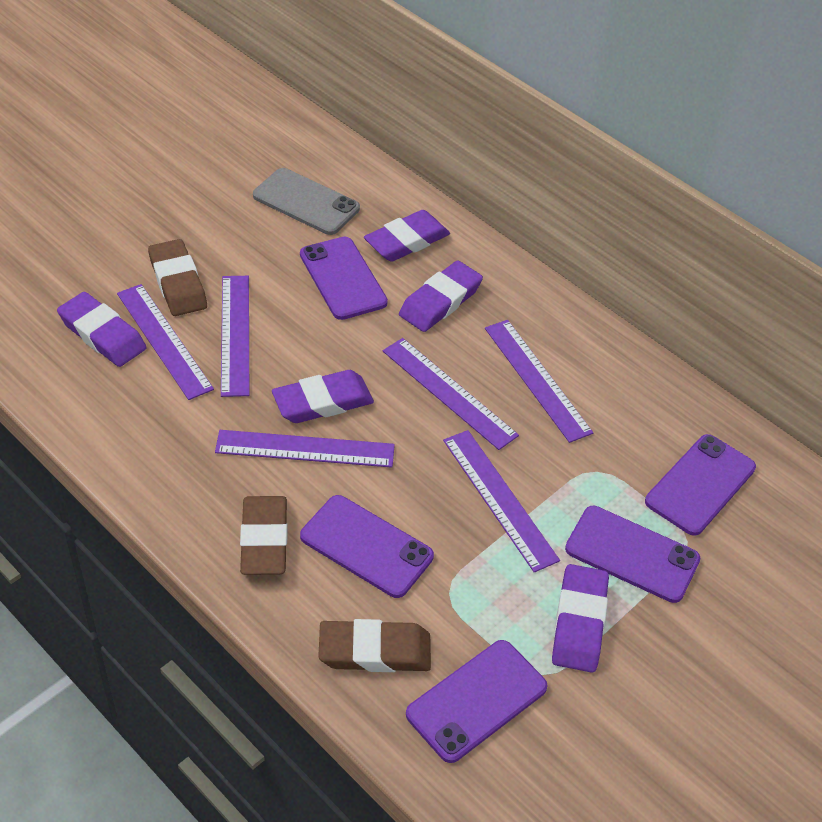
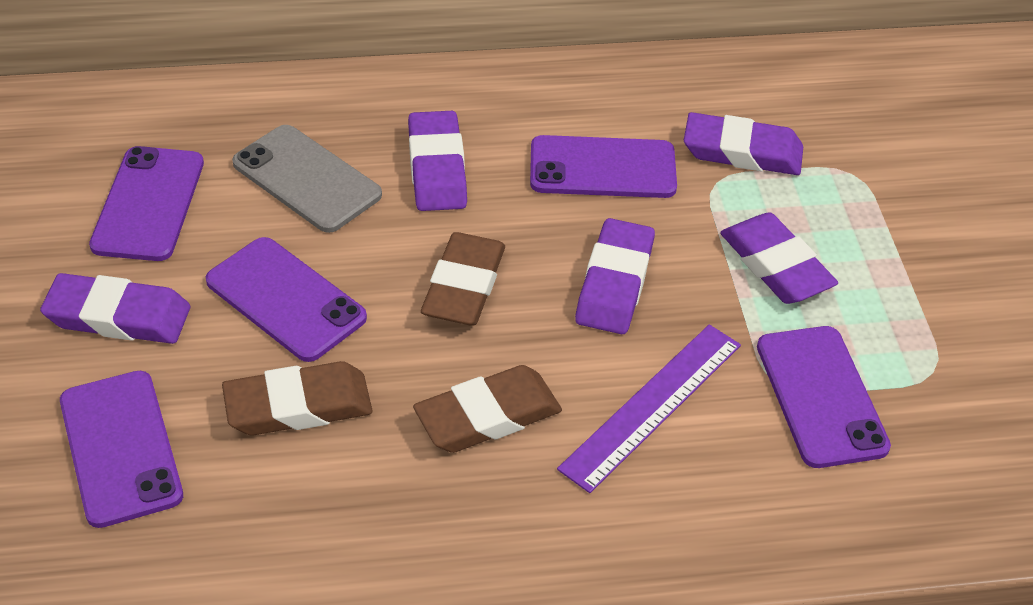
purple ruler: 6 -> 1

